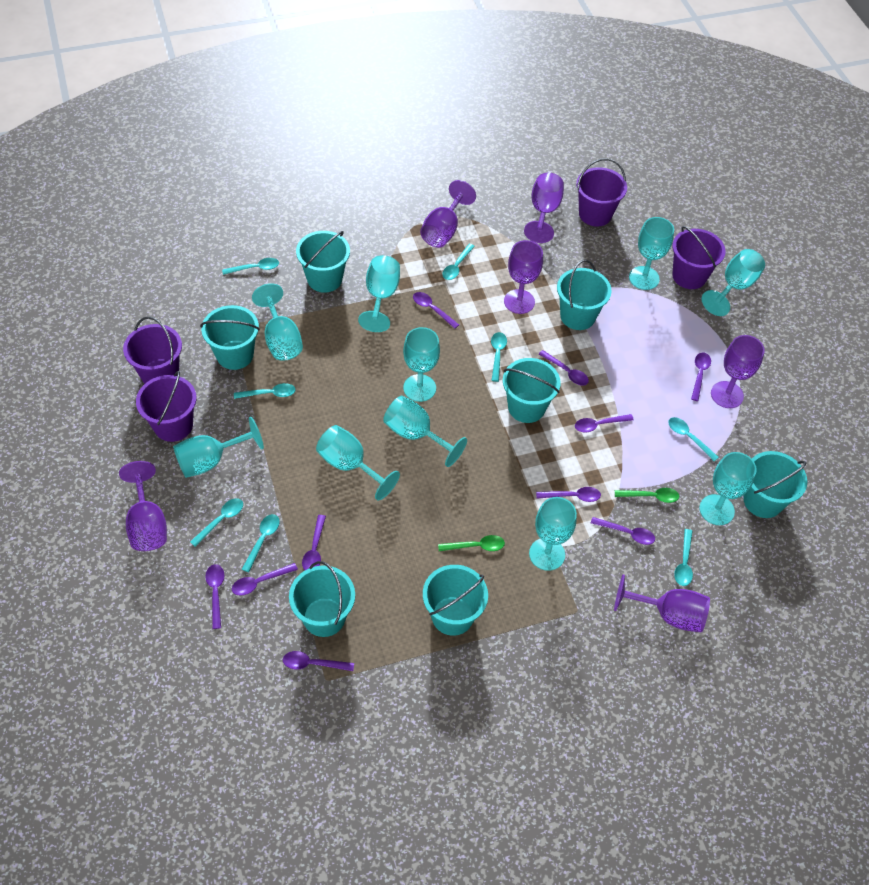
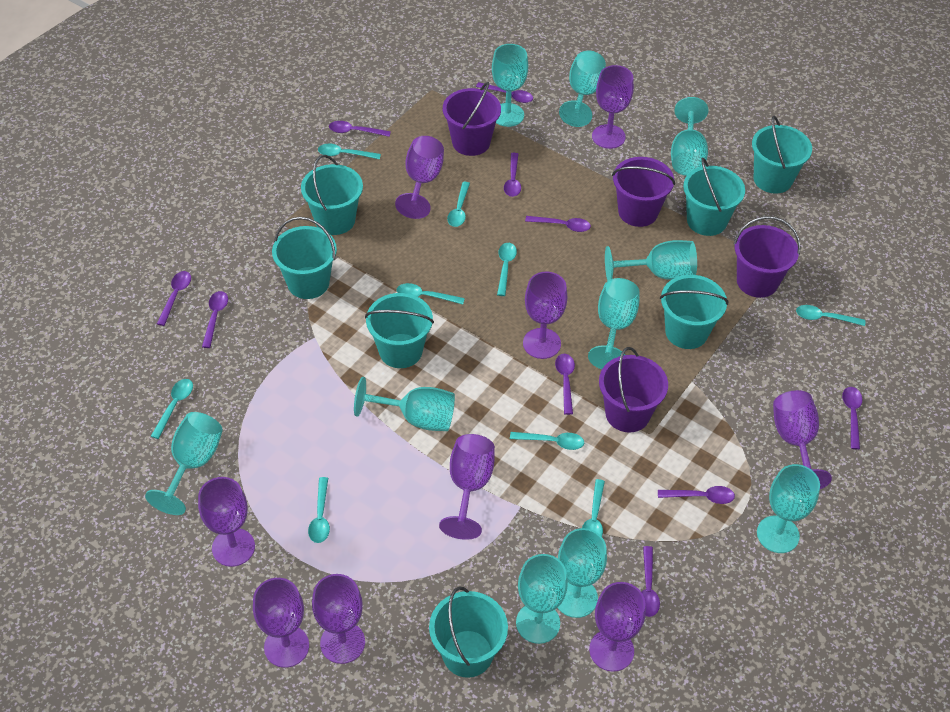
green spoon: 2 -> 0
purple goblet: 6 -> 9
turquoise spoon: 8 -> 9

